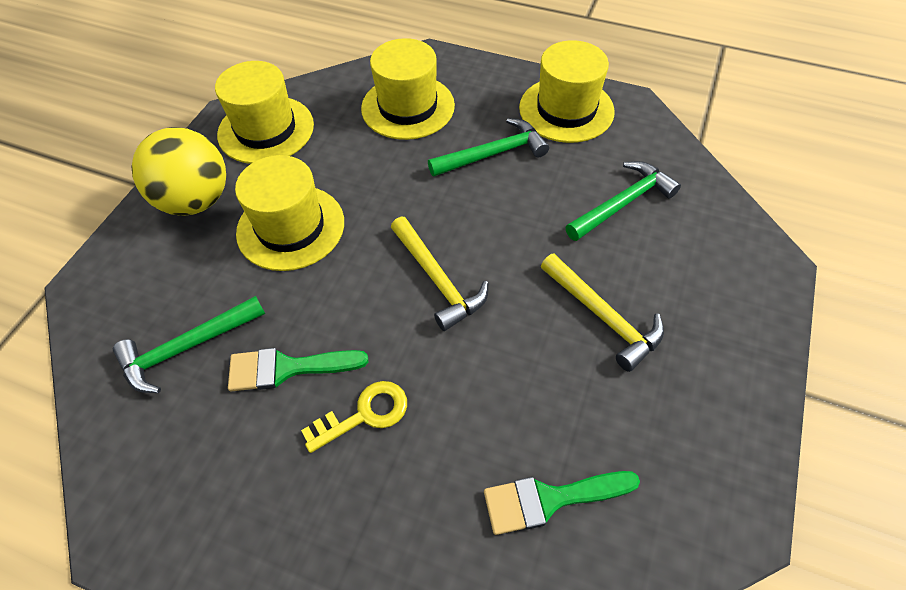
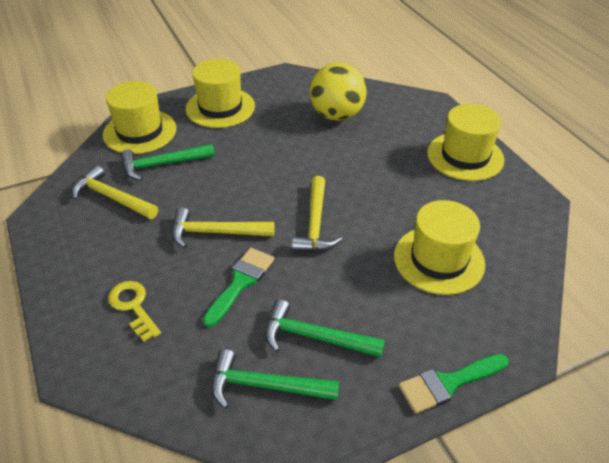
yellow hammer: 2 -> 3

